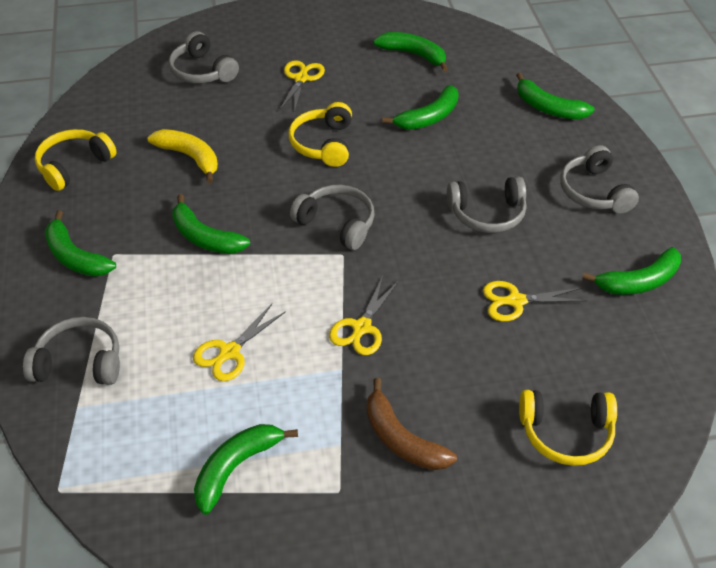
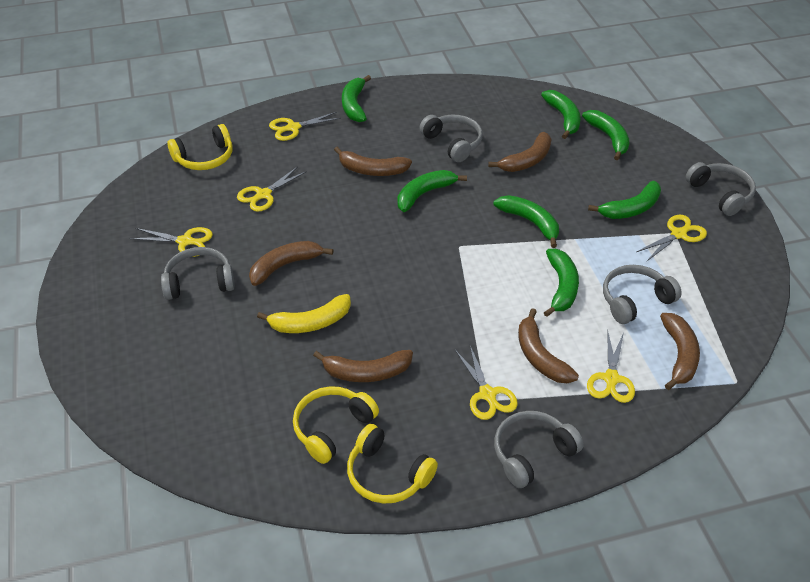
brown banana: 1 -> 6
yellow scissors: 4 -> 6

